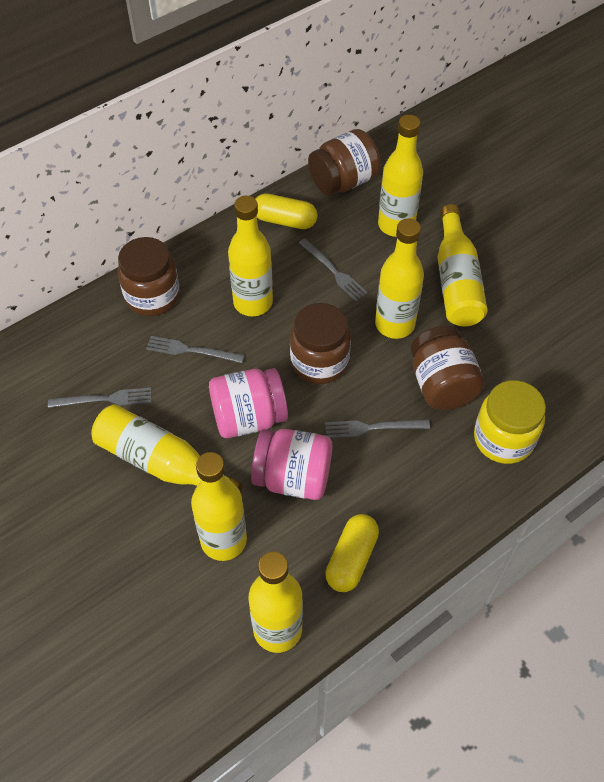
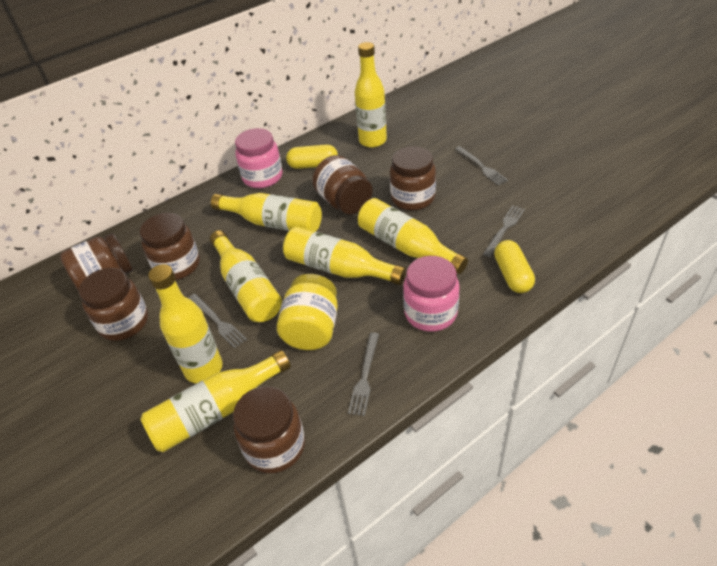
brown jar: 4 -> 6

